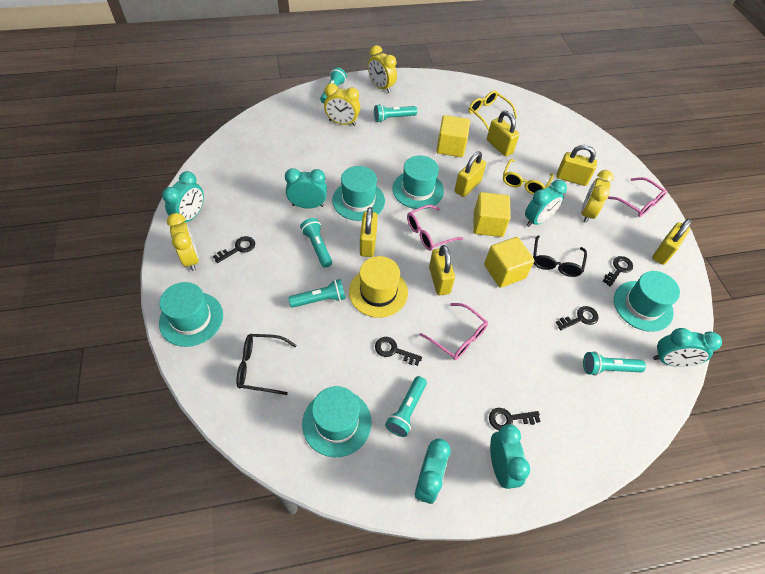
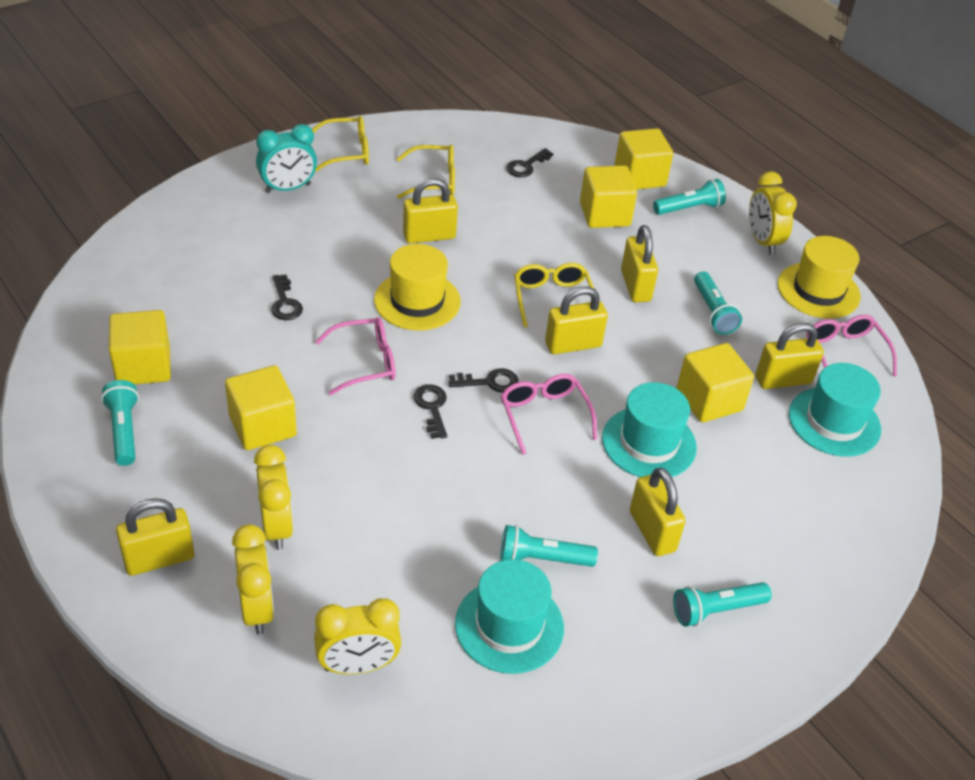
black glasses: 2 -> 0
black key: 5 -> 4
turquoise clock: 6 -> 1
turquoise flashlight: 6 -> 5
turquoise hat: 5 -> 3
yellow cube: 3 -> 5
yellow glasses: 2 -> 3
yellow hat: 1 -> 2

